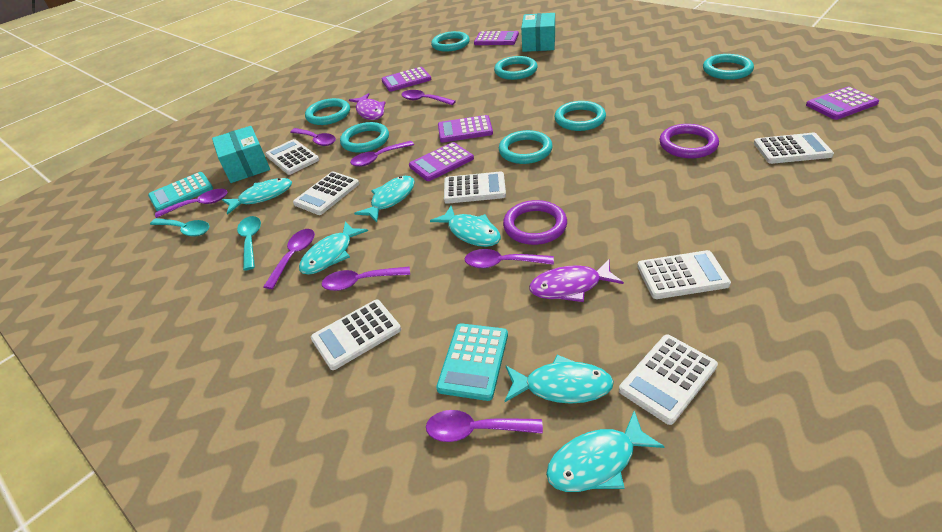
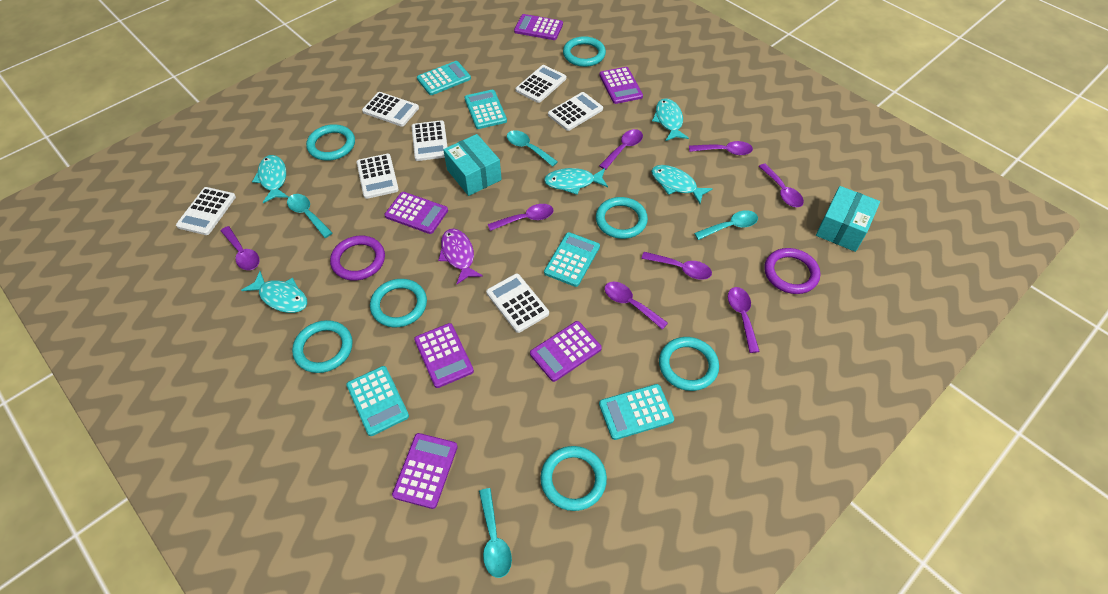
purple calculator: 5 -> 6
purple fish: 2 -> 1
turquoise calculator: 2 -> 5
turquoise fish: 6 -> 5
turquoise spoon: 2 -> 4

